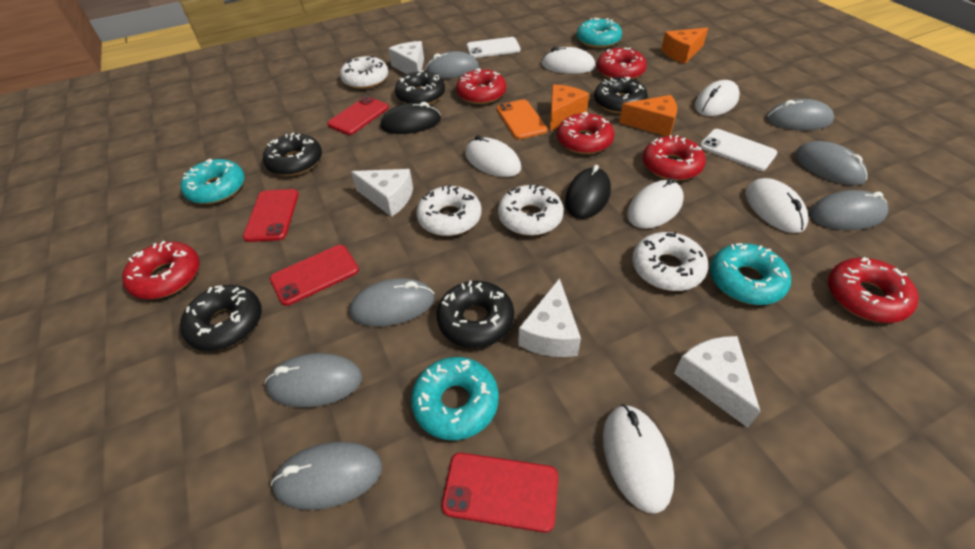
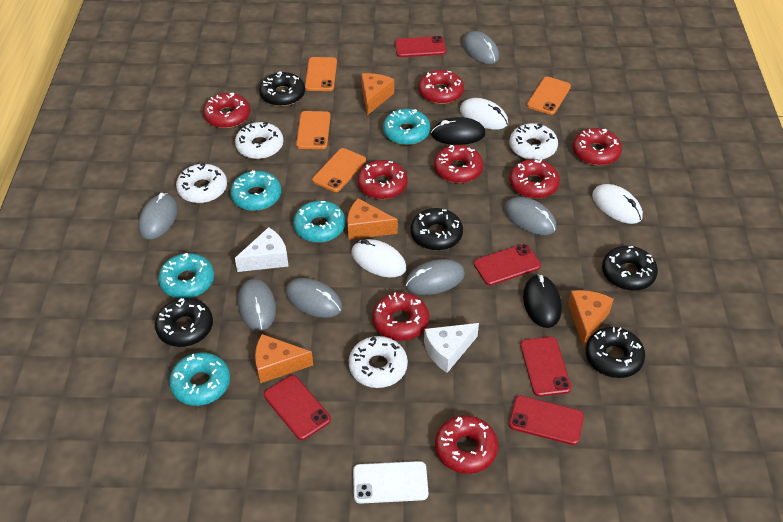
grey mouse: 7 -> 6
orange cheese: 3 -> 4
orange phone: 1 -> 4
red donut: 6 -> 8
red phone: 4 -> 5
turquoise donut: 4 -> 5
white cheese: 4 -> 2
white mouse: 6 -> 3
white phone: 2 -> 1

